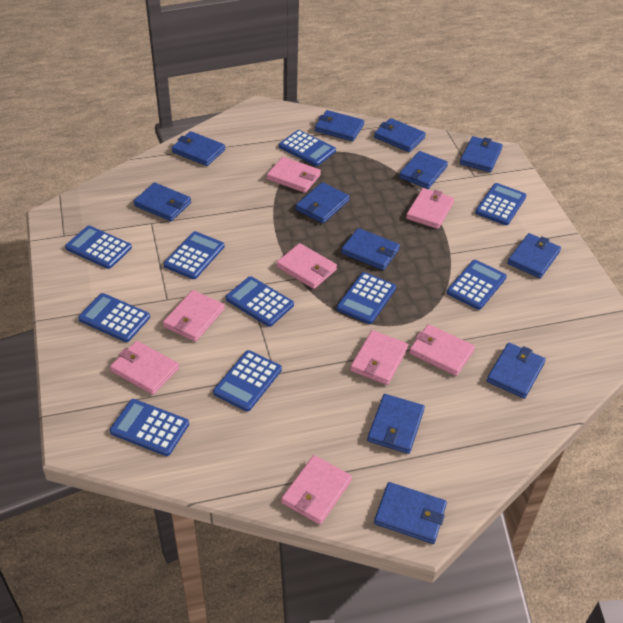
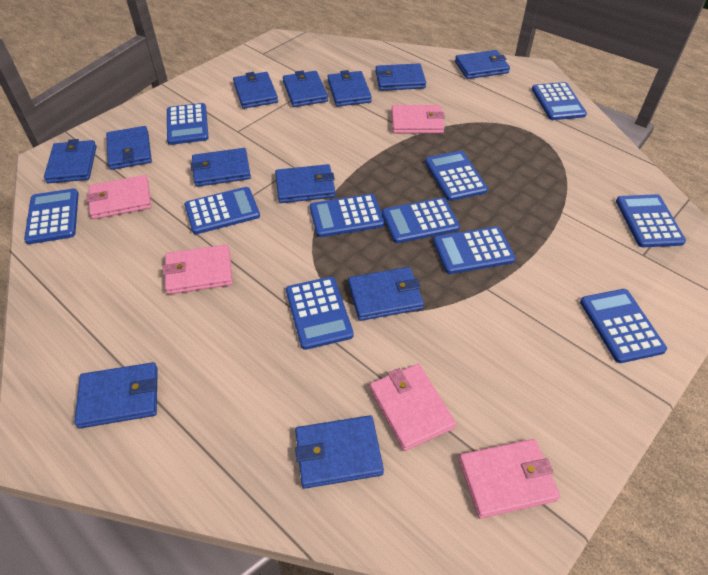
blue calculator: 10 -> 11
pink wallet: 8 -> 5

